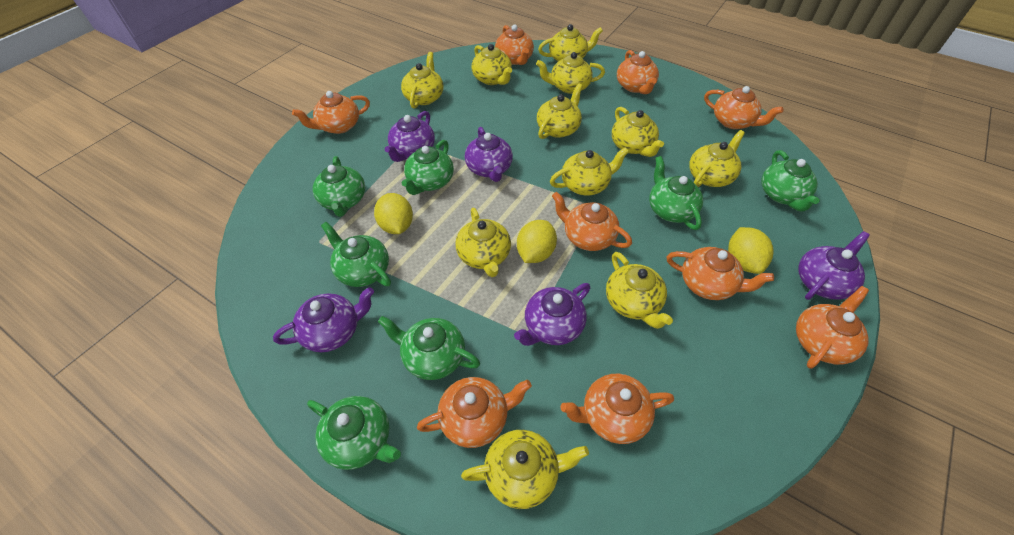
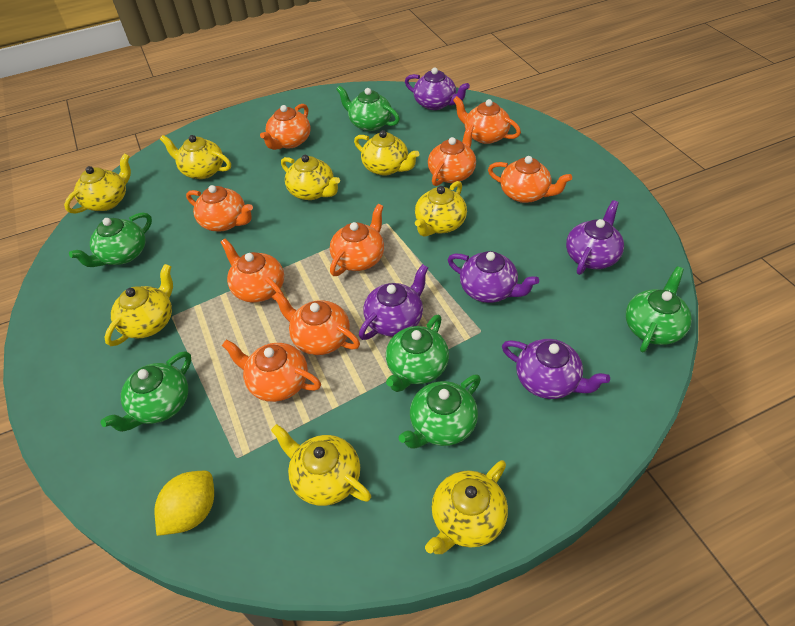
green teapot: 7 -> 6
yellow lemon: 3 -> 1
yellow teapot: 11 -> 8

